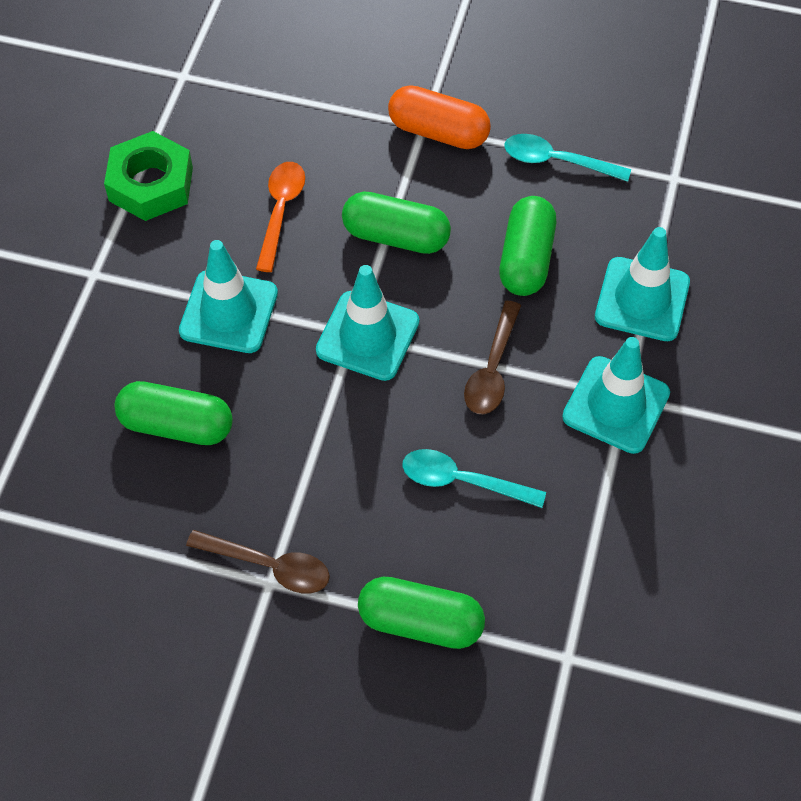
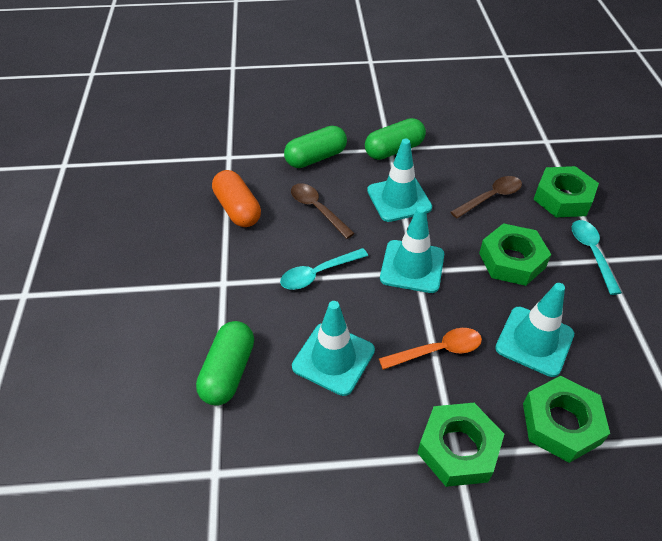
green capsule: 4 -> 3
green nut: 1 -> 4

